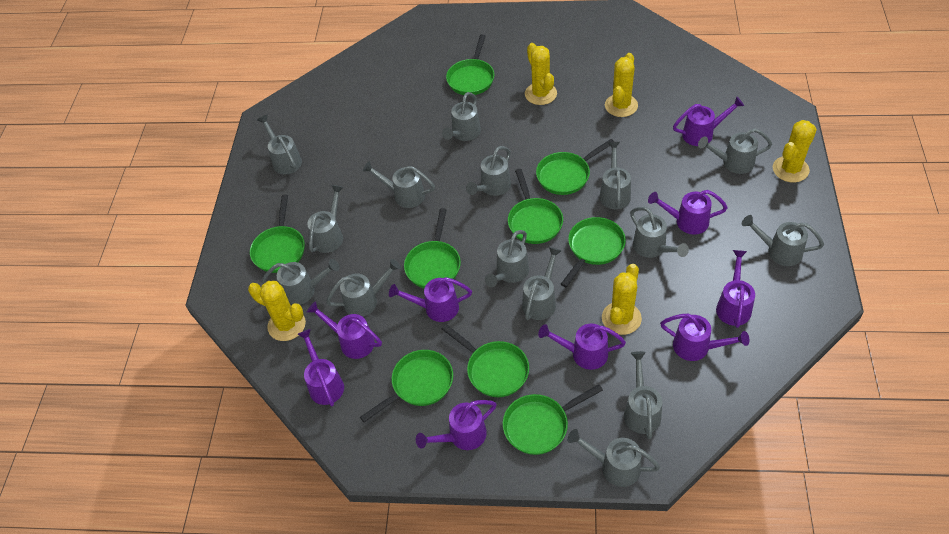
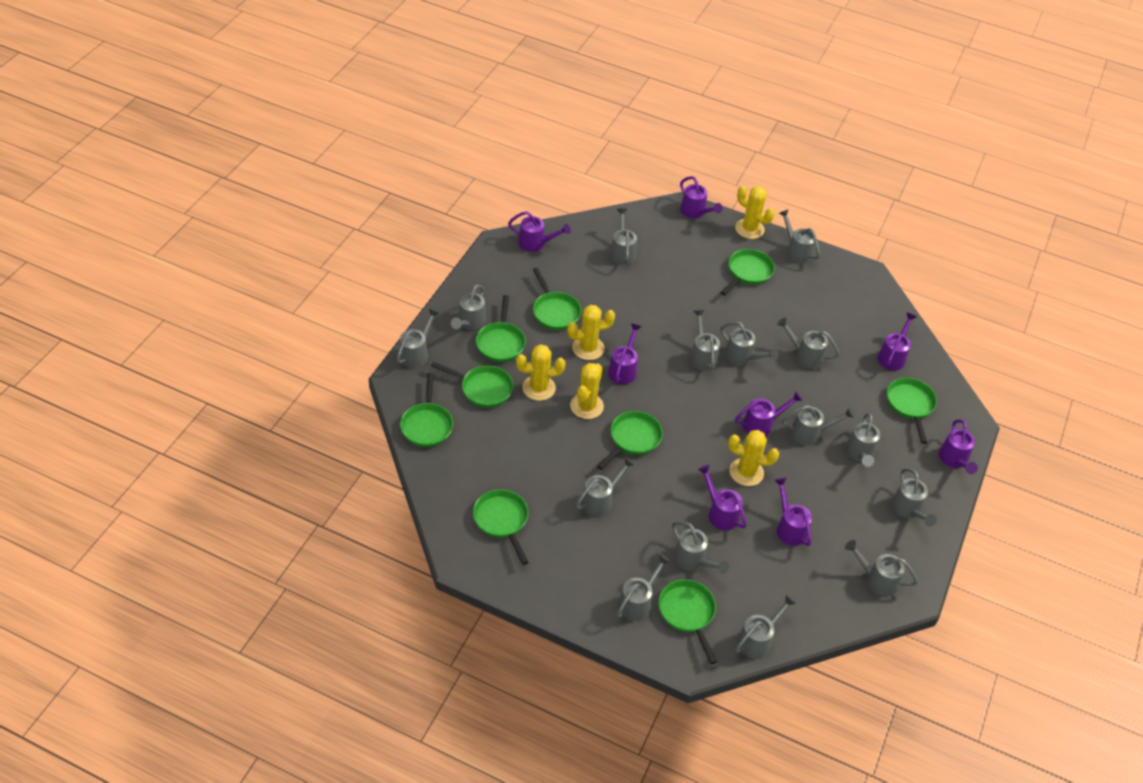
purple watering can: 9 -> 8

